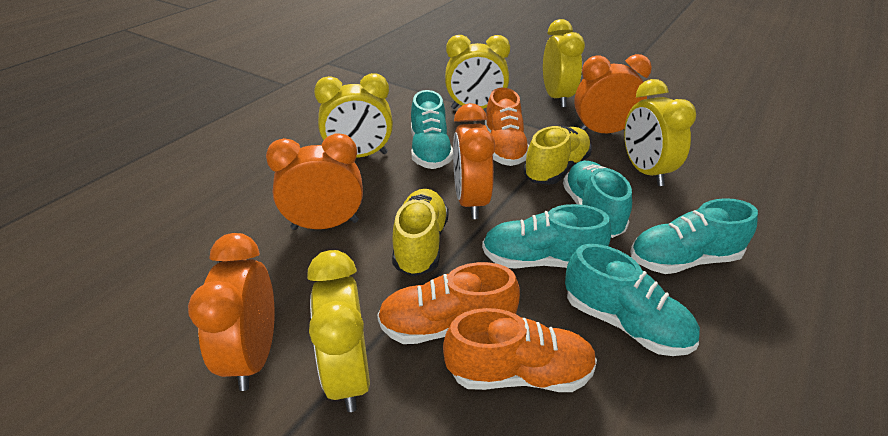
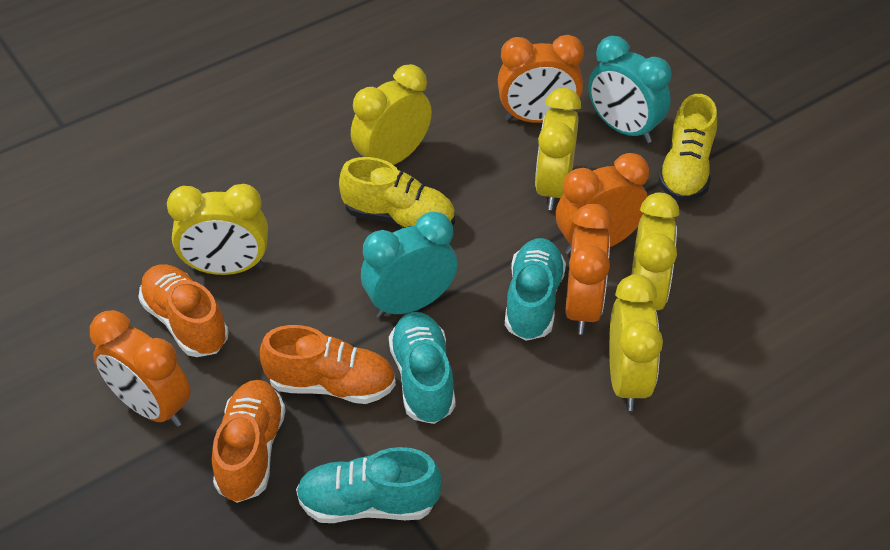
turquoise clock: 0 -> 2
turquoise shoe: 5 -> 3

